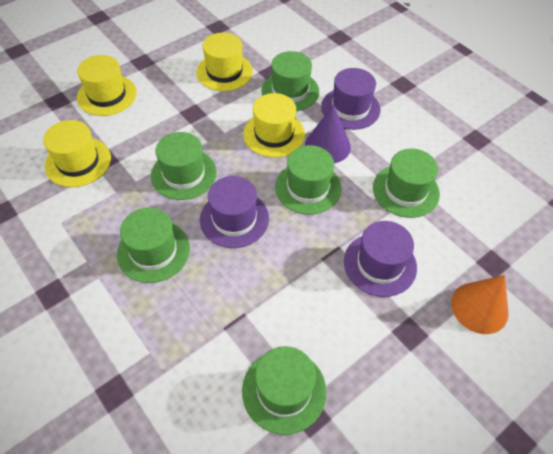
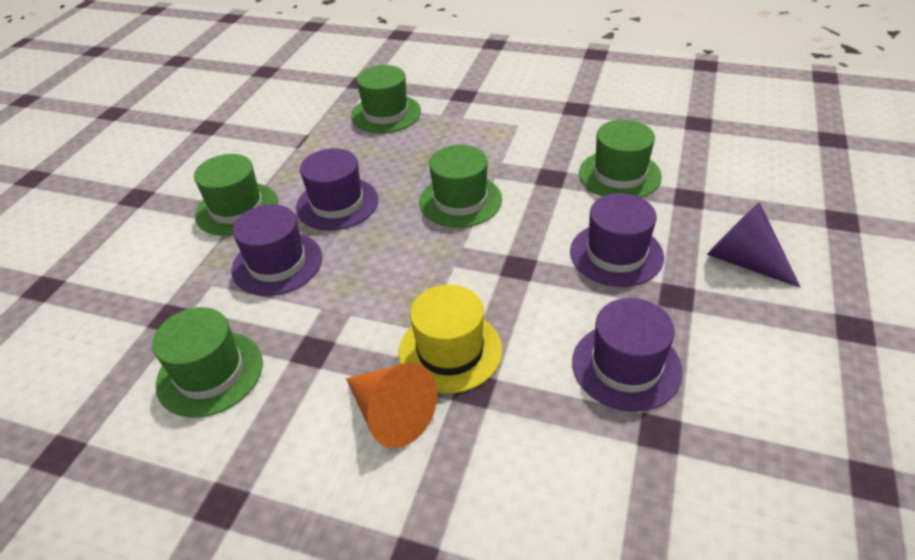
green hat: 6 -> 5
purple hat: 3 -> 4
yellow hat: 4 -> 1

